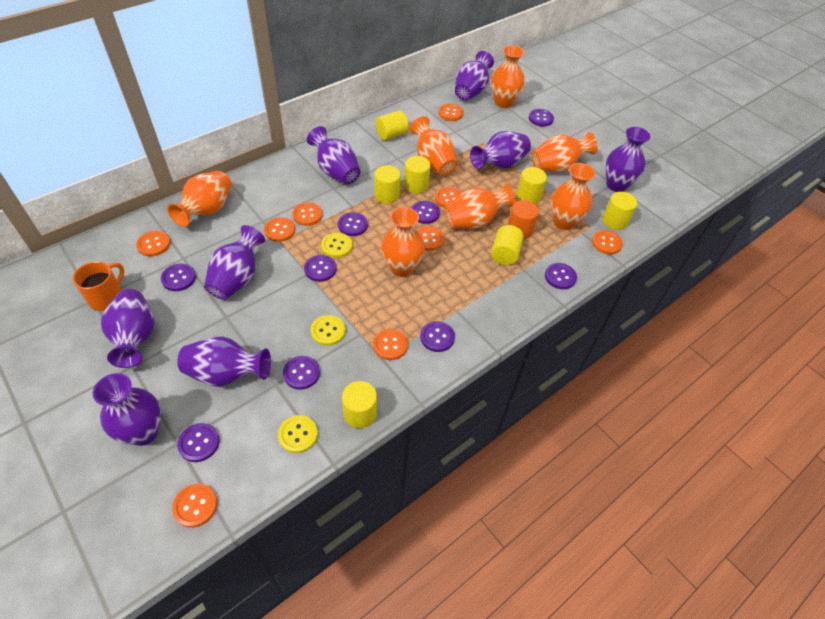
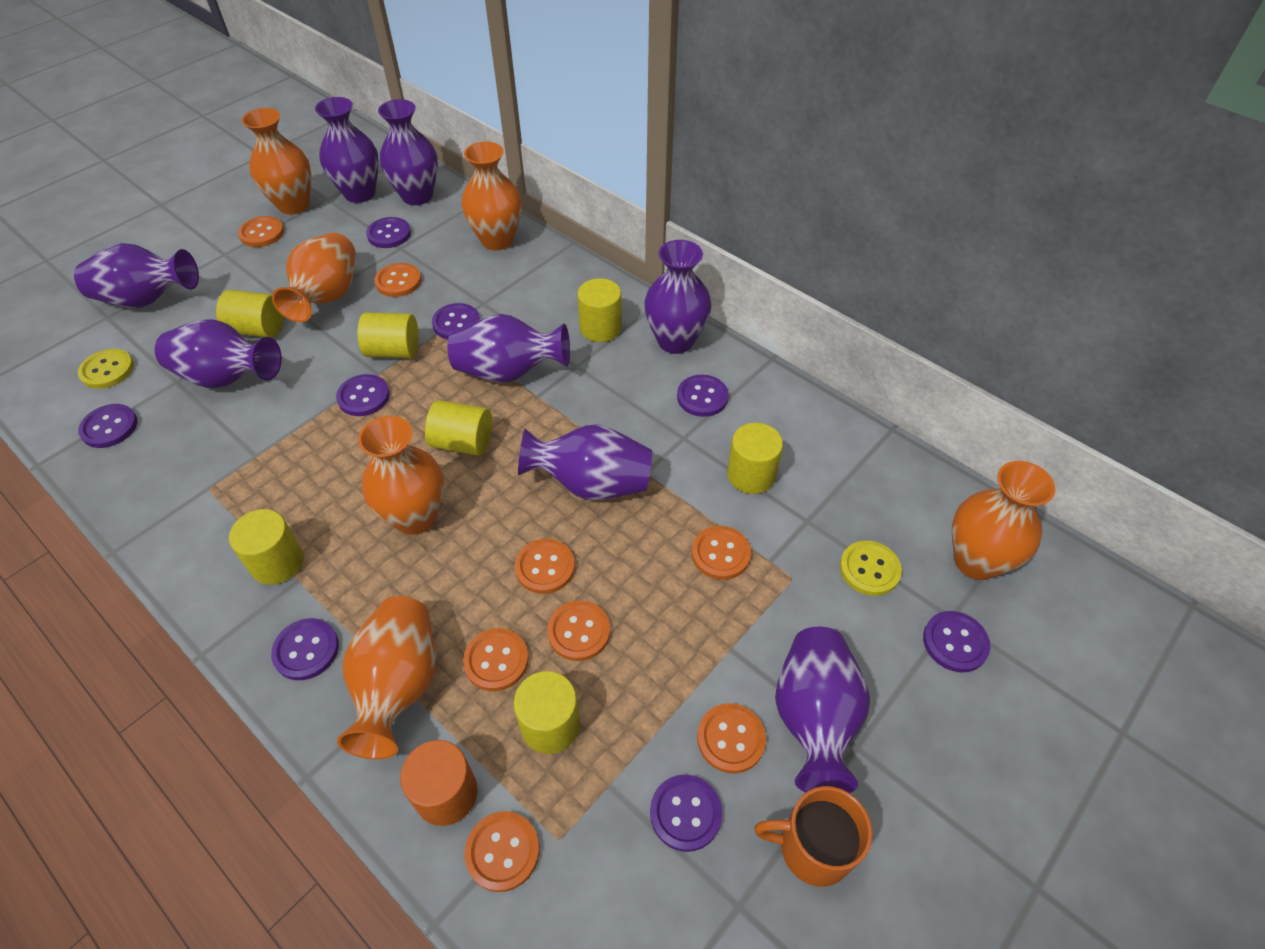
orange button: 9 -> 8
orange vase: 7 -> 6
purple button: 9 -> 8
yellow button: 3 -> 2

